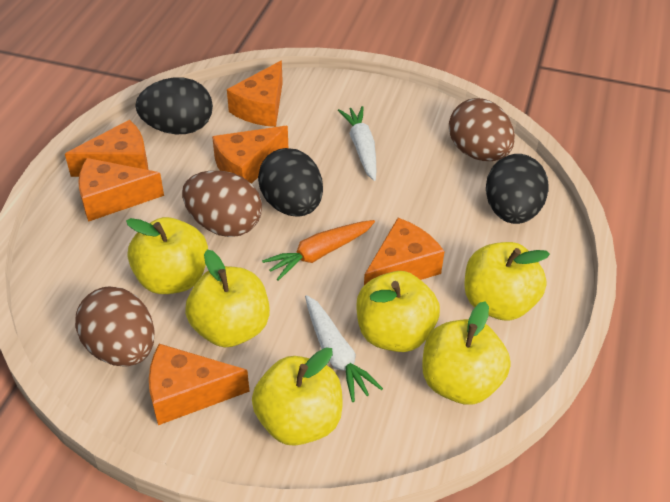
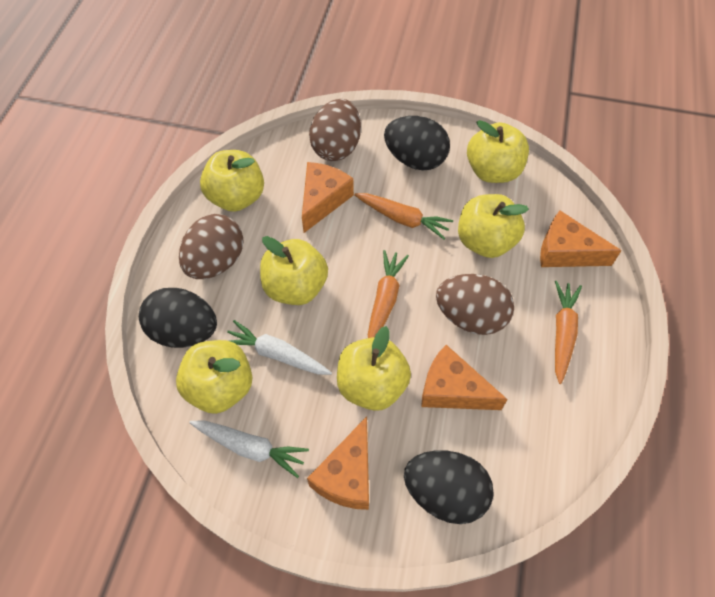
orange carrot: 1 -> 3
orange cheese: 6 -> 4

